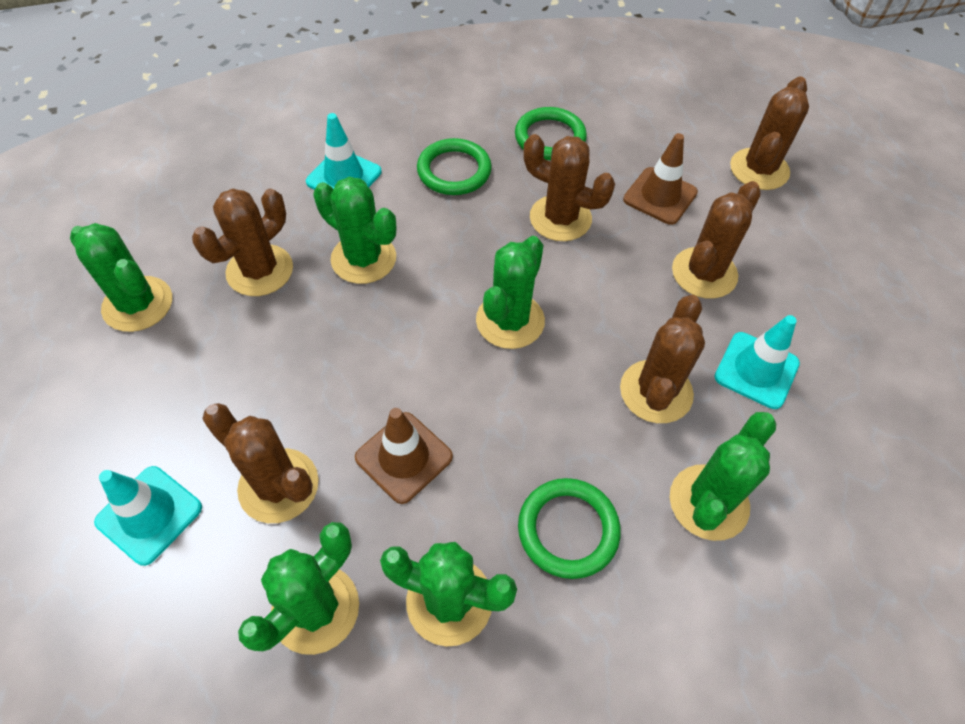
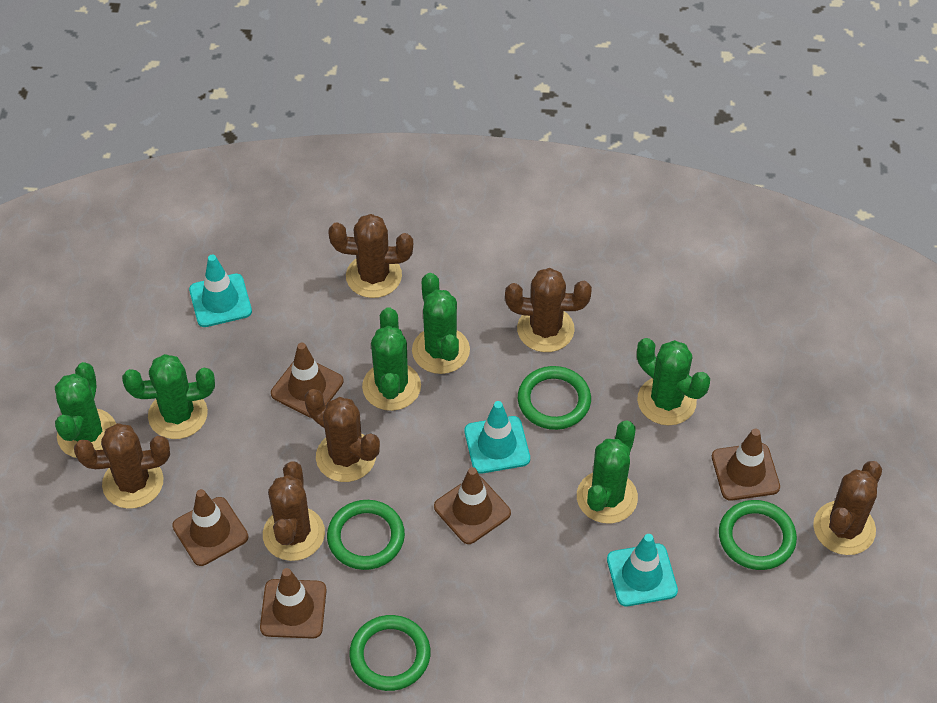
brown traffic cone: 2 -> 5
green ring: 3 -> 4

